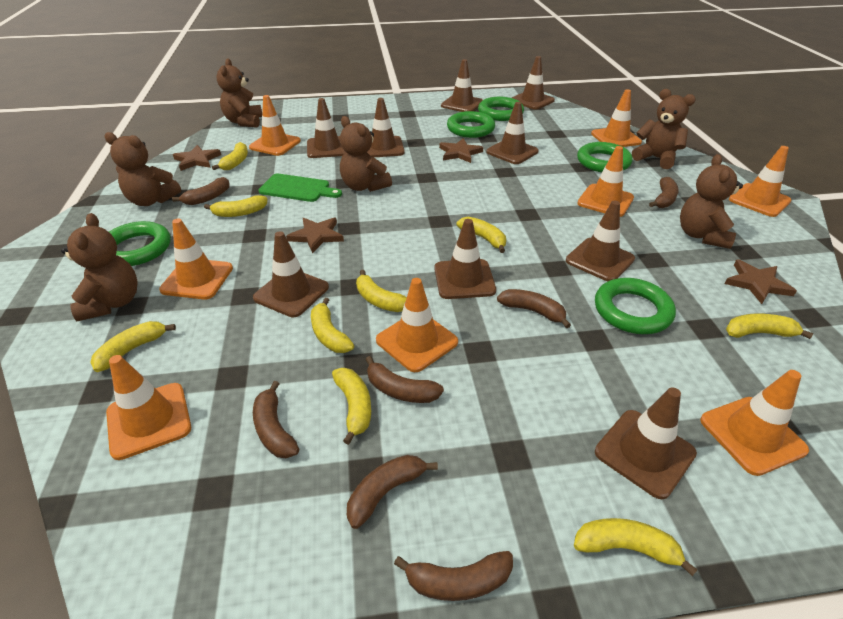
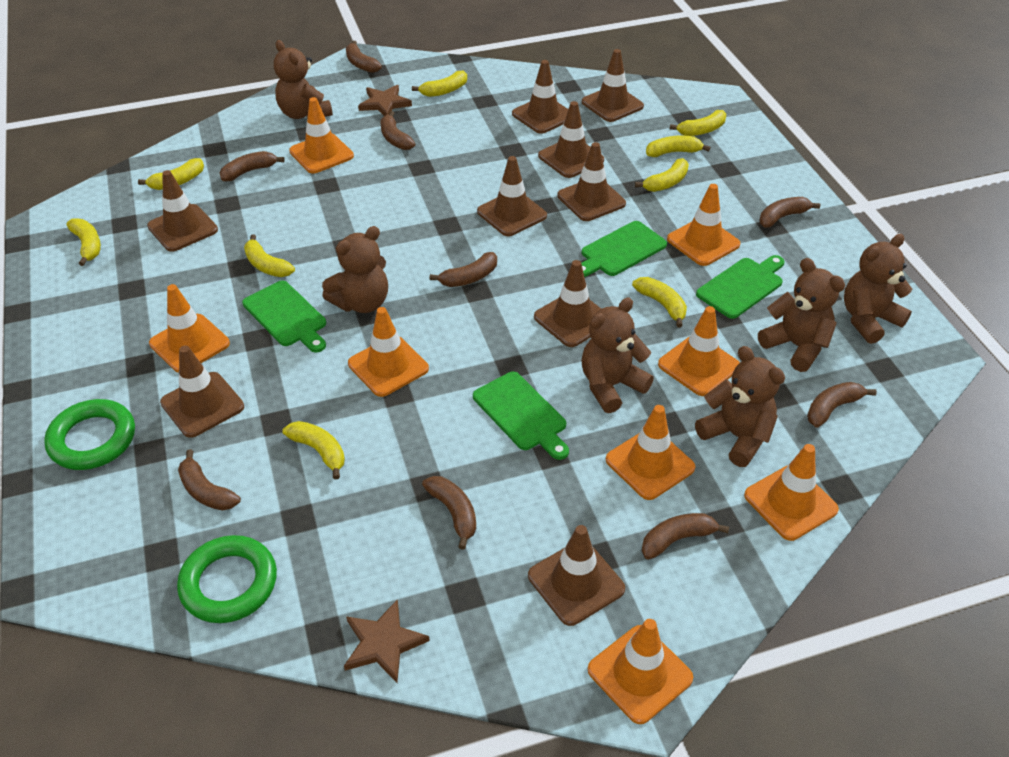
brown banana: 7 -> 9
brown star: 4 -> 2
green cutting board: 1 -> 4
green ring: 5 -> 2

